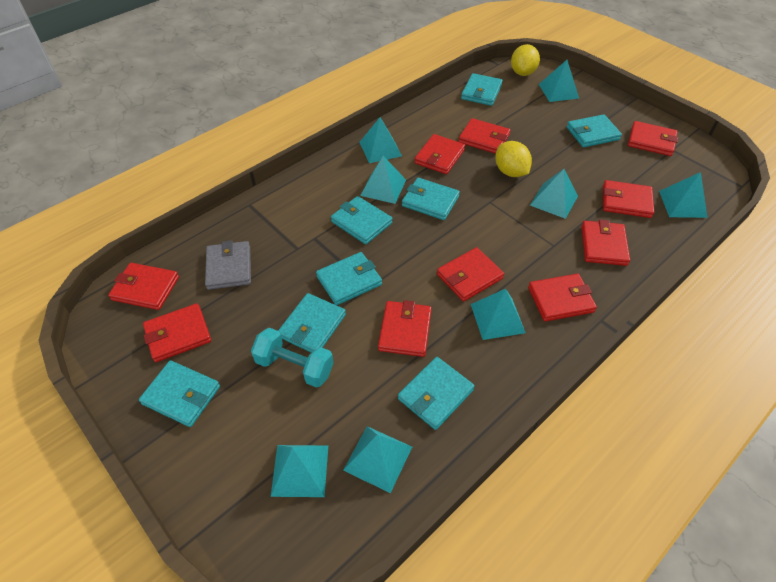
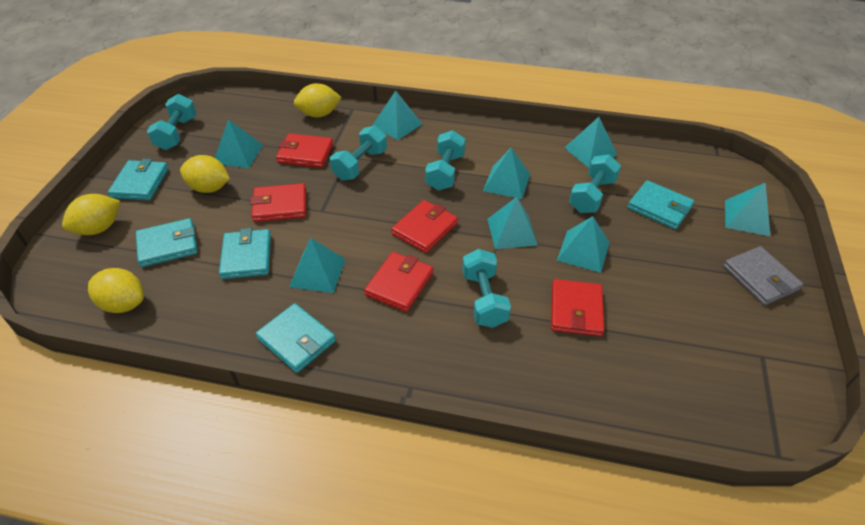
red wallet: 10 -> 5
turquoise dumbbell: 1 -> 5
turquoise wallet: 8 -> 5
yellow lemon: 2 -> 4

